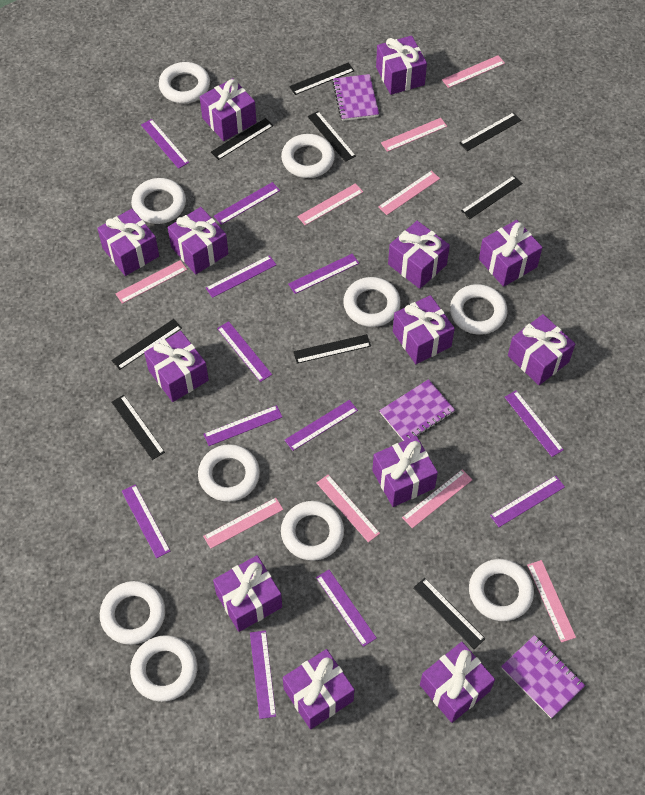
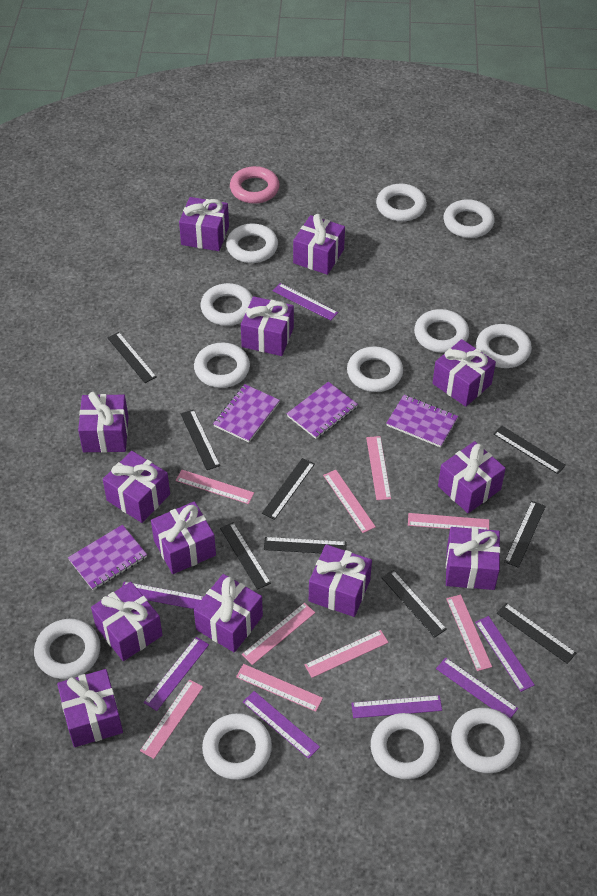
pink ring: 0 -> 1
purple notebook: 3 -> 4
purple ruler: 12 -> 7
white ring: 10 -> 12

